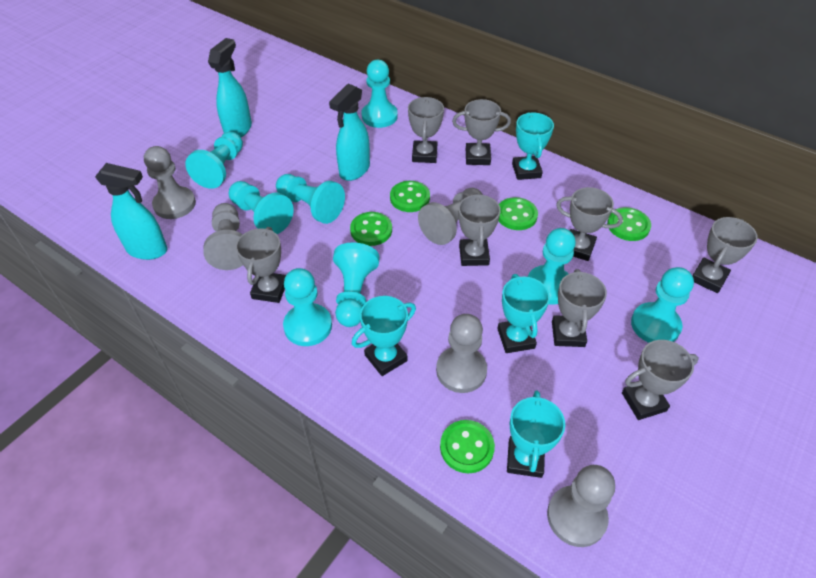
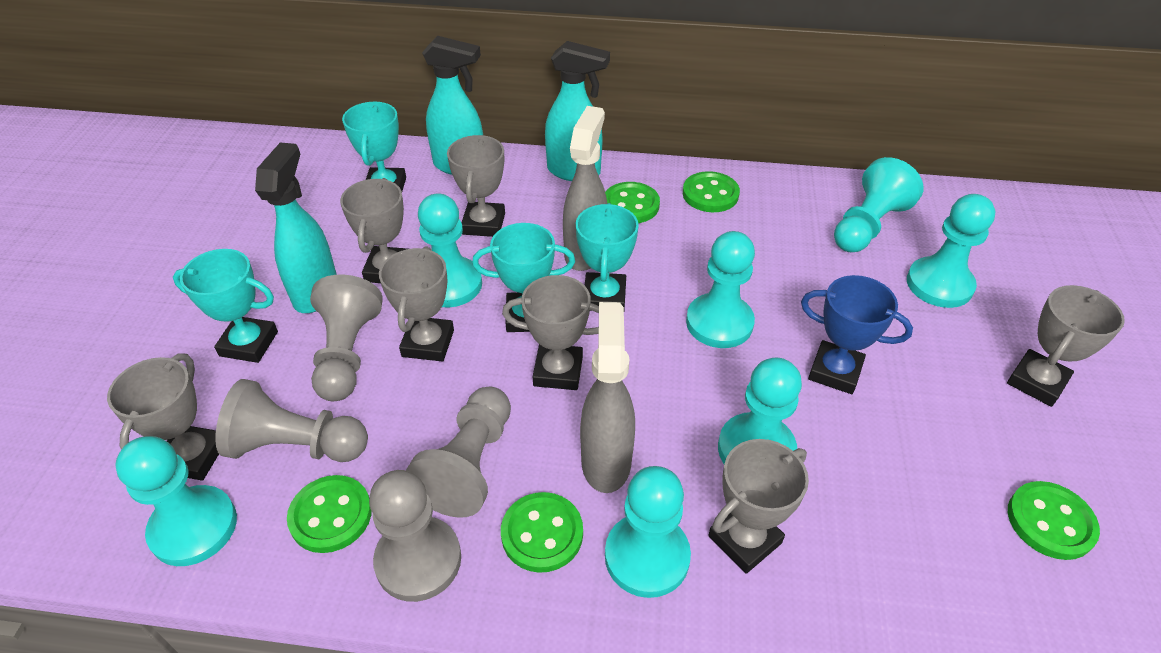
blue trophy: 0 -> 1
grey pawn: 5 -> 4
grey spray bottle: 0 -> 2
grey trophy: 8 -> 7
turquoise pawn: 8 -> 7

